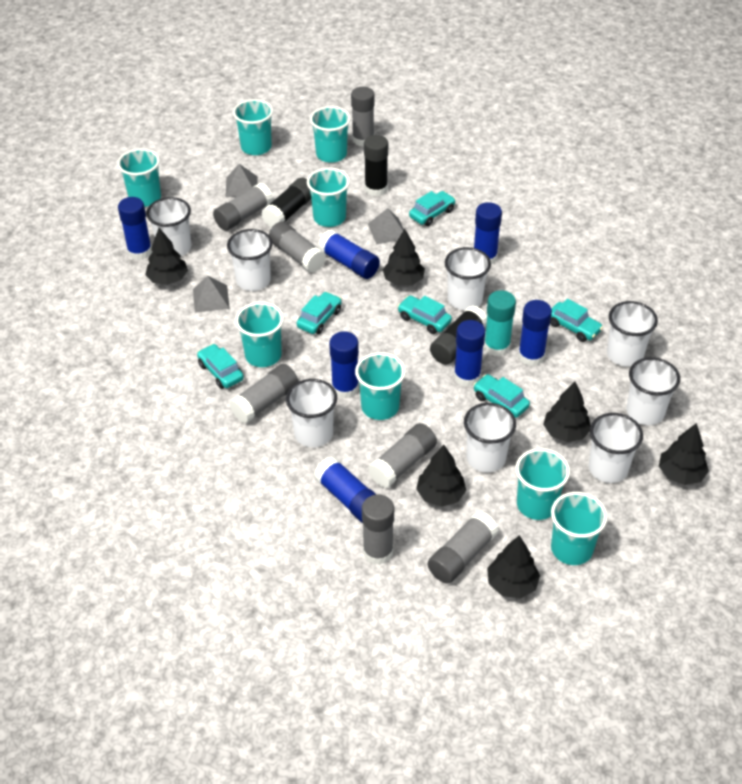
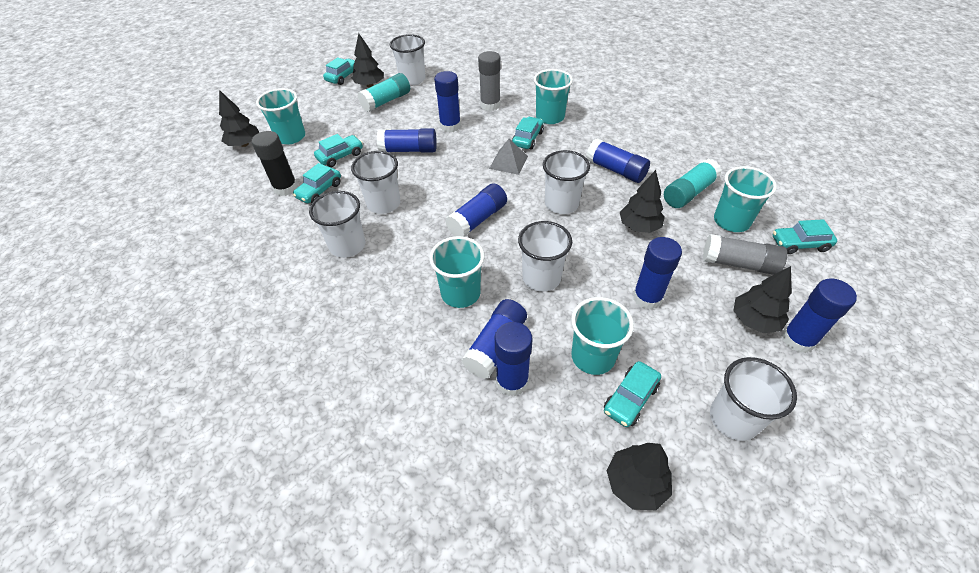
black glue stick: 3 -> 1
black tree: 6 -> 5
blue glue stick: 7 -> 8
grey glue stick: 7 -> 2
grey pyramid: 3 -> 1
turquoise cup: 8 -> 5
turquoise glue stick: 1 -> 2
white cup: 8 -> 6

